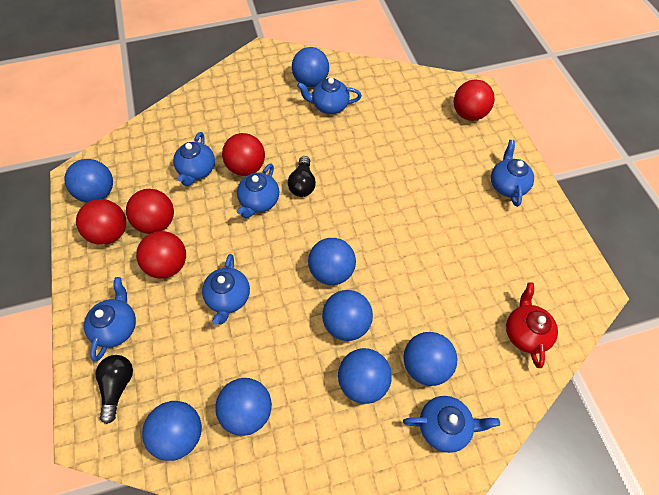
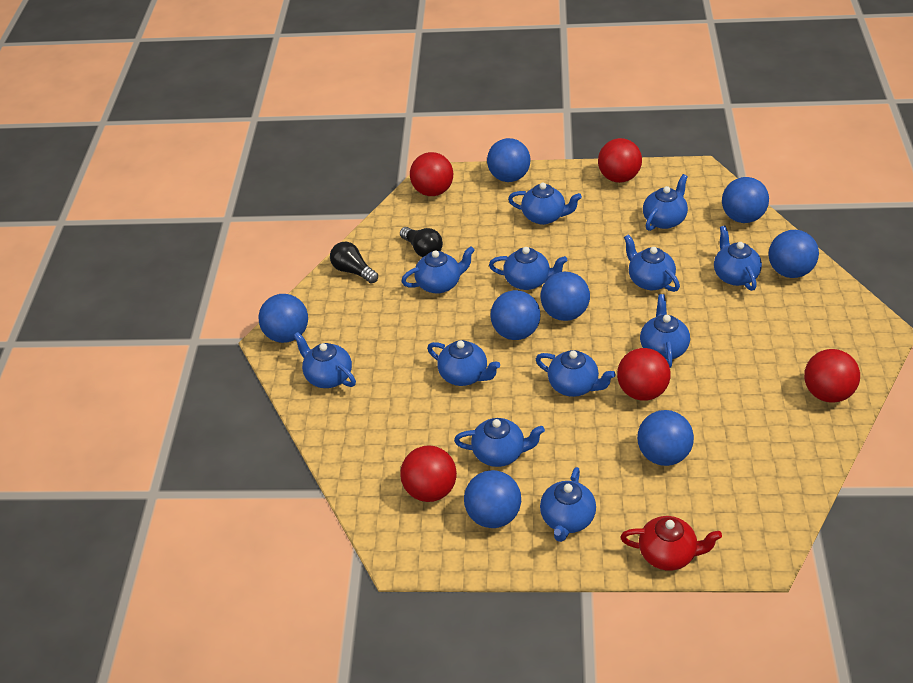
blue teapot: 7 -> 12

